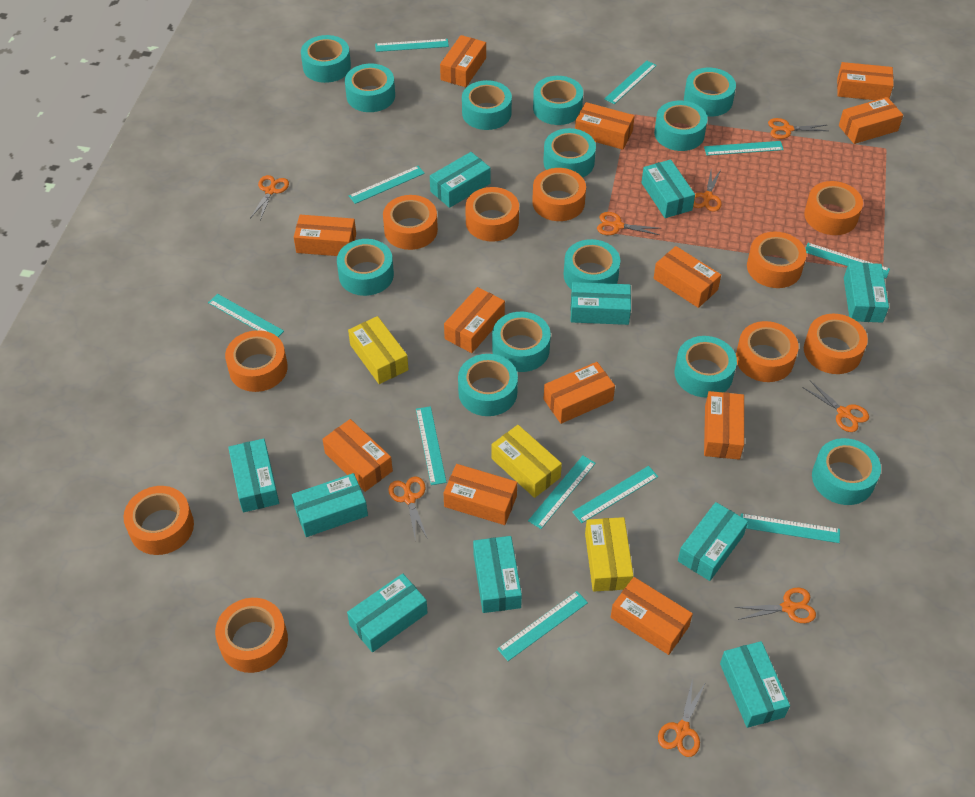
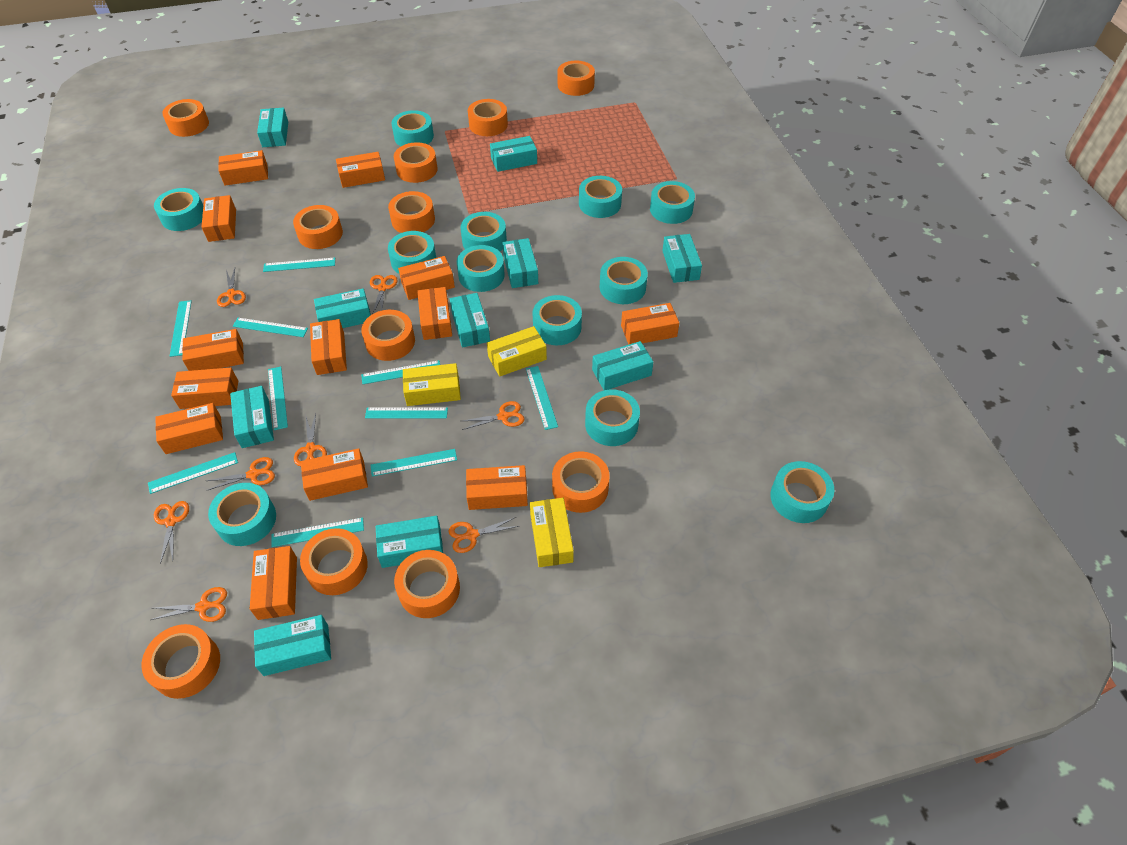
orange box: 12 -> 13
orange tape: 10 -> 11
turquoise ruler: 11 -> 10
turquoise tape: 13 -> 12

